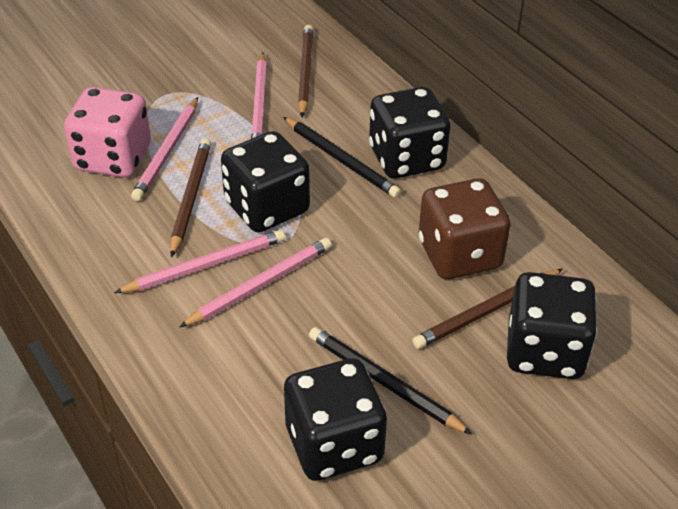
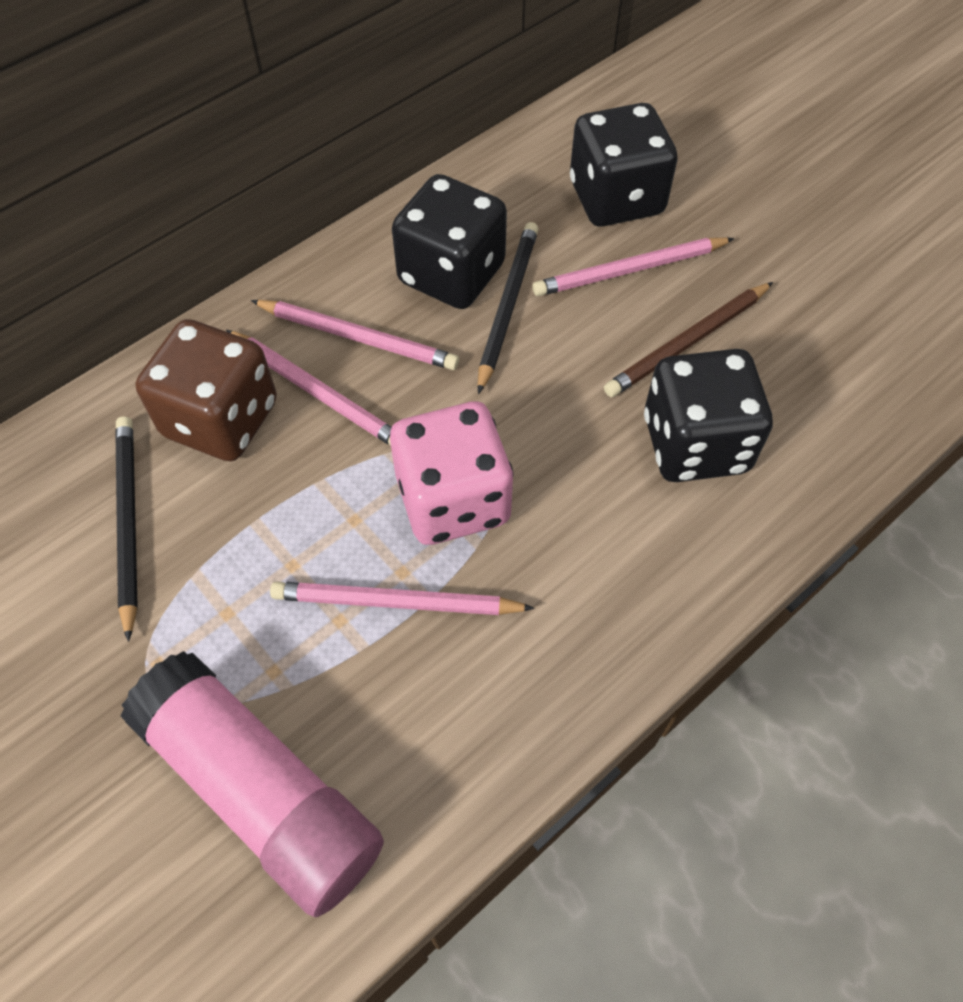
black dice: 4 -> 3
brown pencil: 3 -> 1
pink glue stick: 0 -> 1

